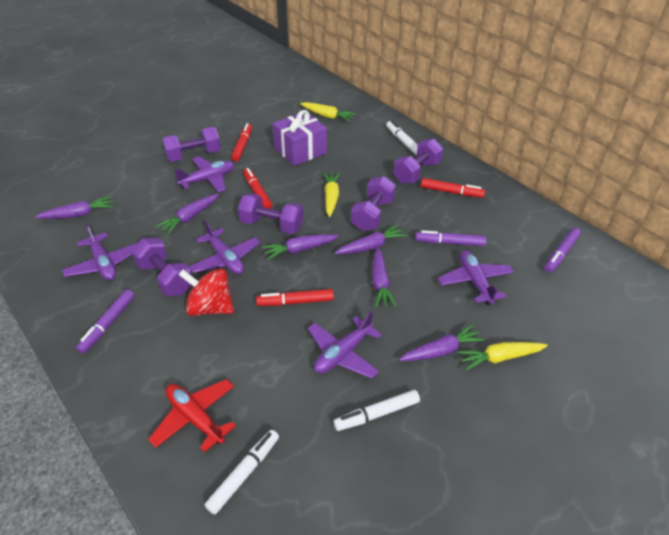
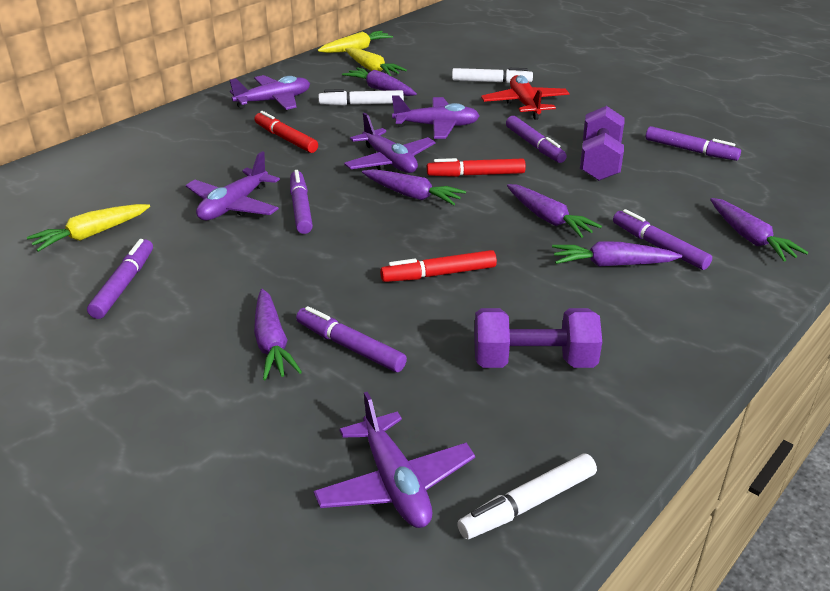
purple dumbbell: 5 -> 2
purple gift: 1 -> 0
purple marker: 3 -> 6
red marker: 4 -> 3
red spinning top: 1 -> 0

